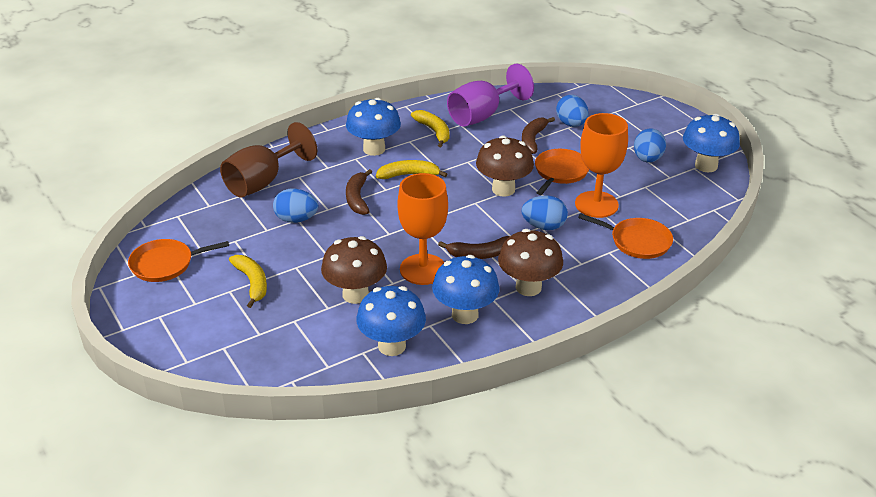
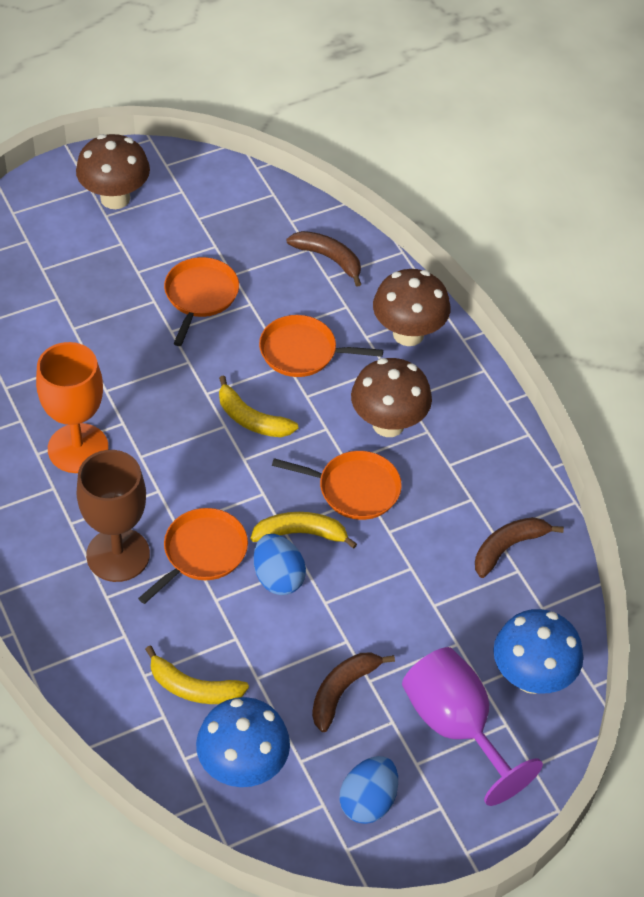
blue egg: 4 -> 2
blue mushroom: 4 -> 2
orange goblet: 2 -> 1
orange pan: 3 -> 4

